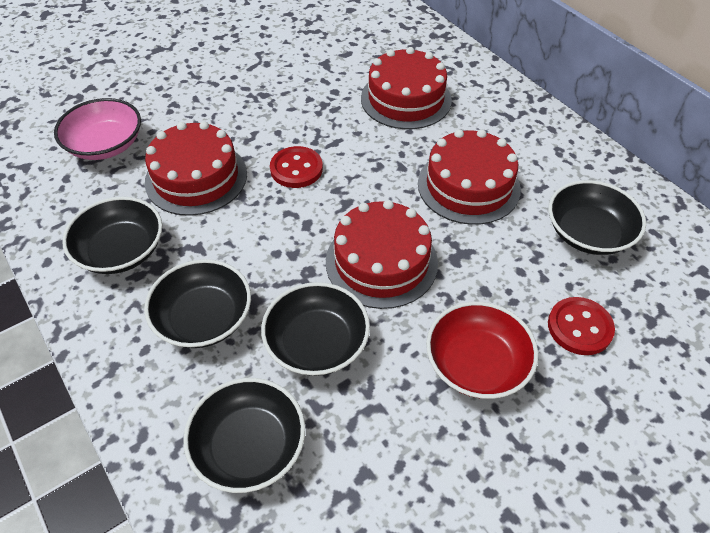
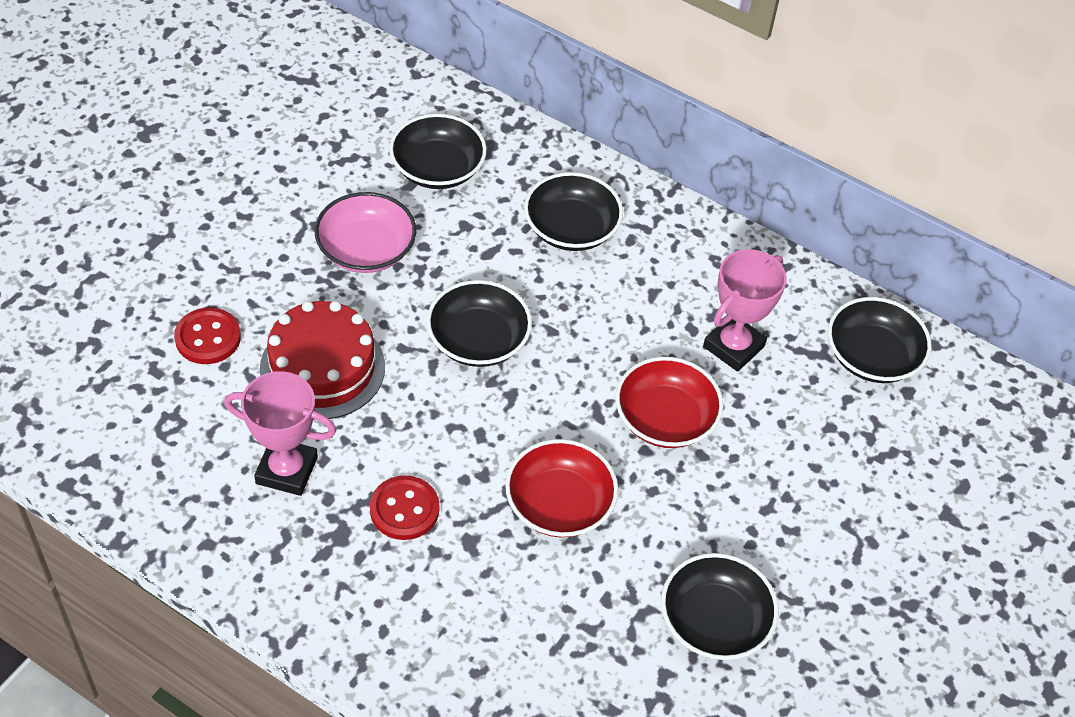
pink trophy: 0 -> 2
red bowl: 1 -> 2
red cake: 4 -> 1

